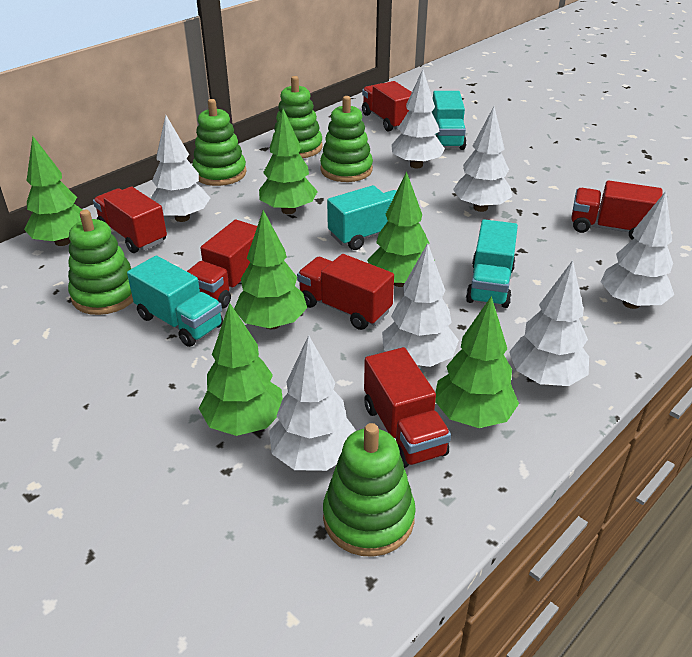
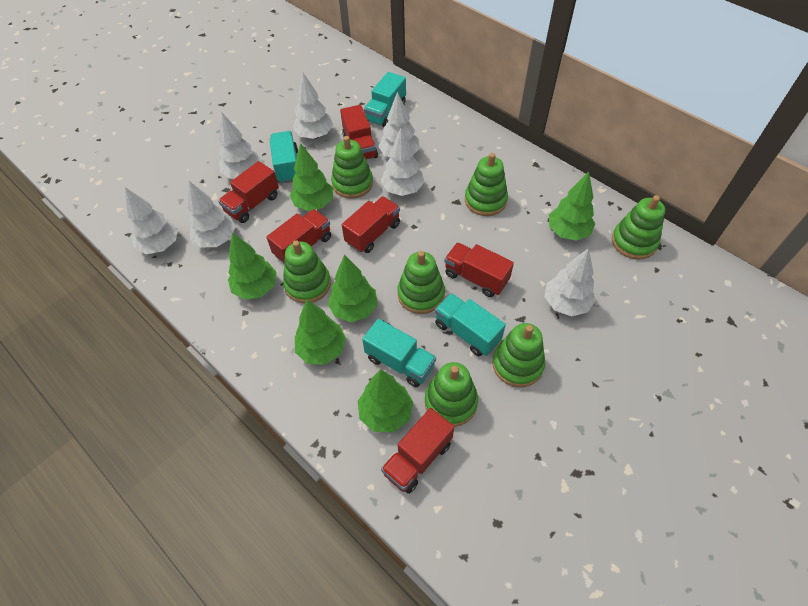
green stacking toy: 5 -> 7

